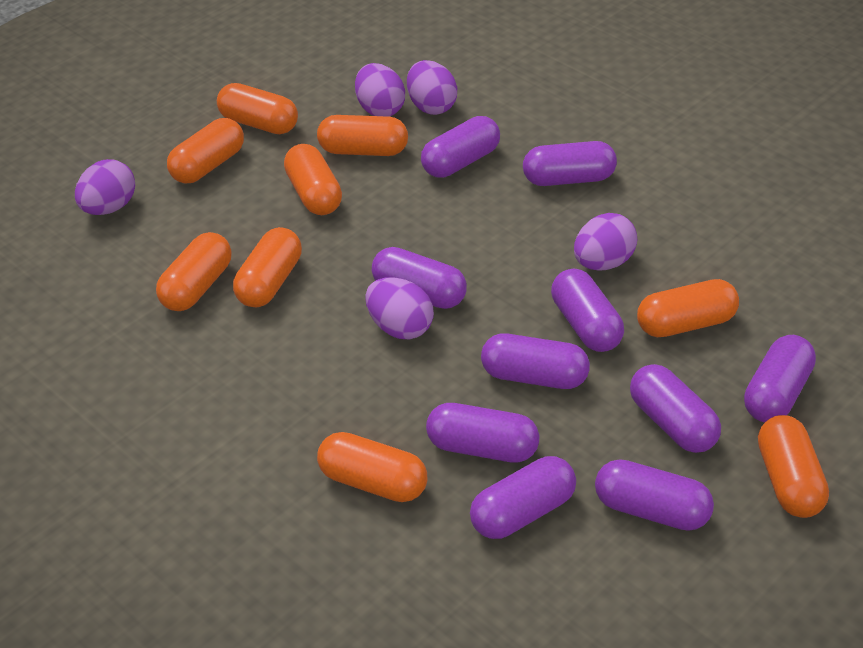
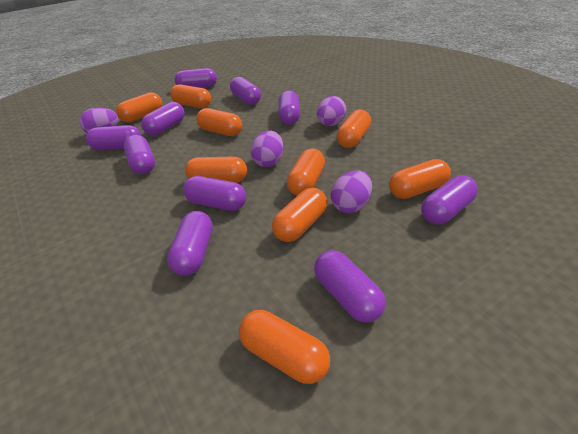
purple egg: 5 -> 4

